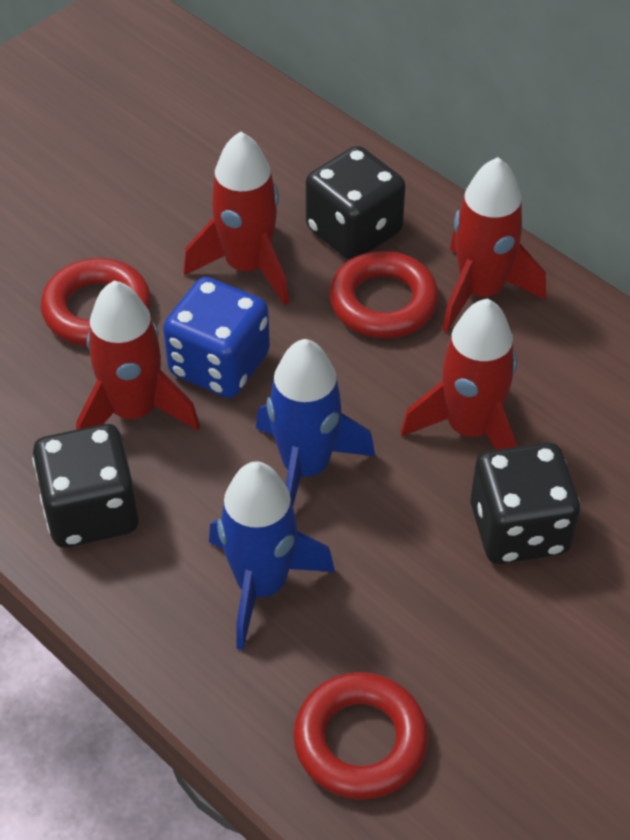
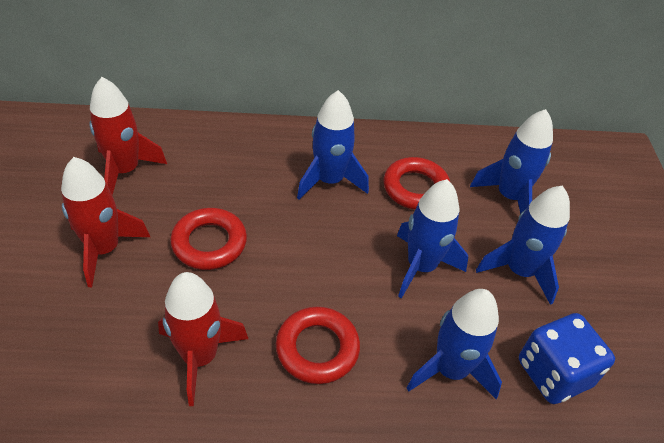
black dice: 3 -> 0
blue rocket: 2 -> 5
red rocket: 4 -> 3

